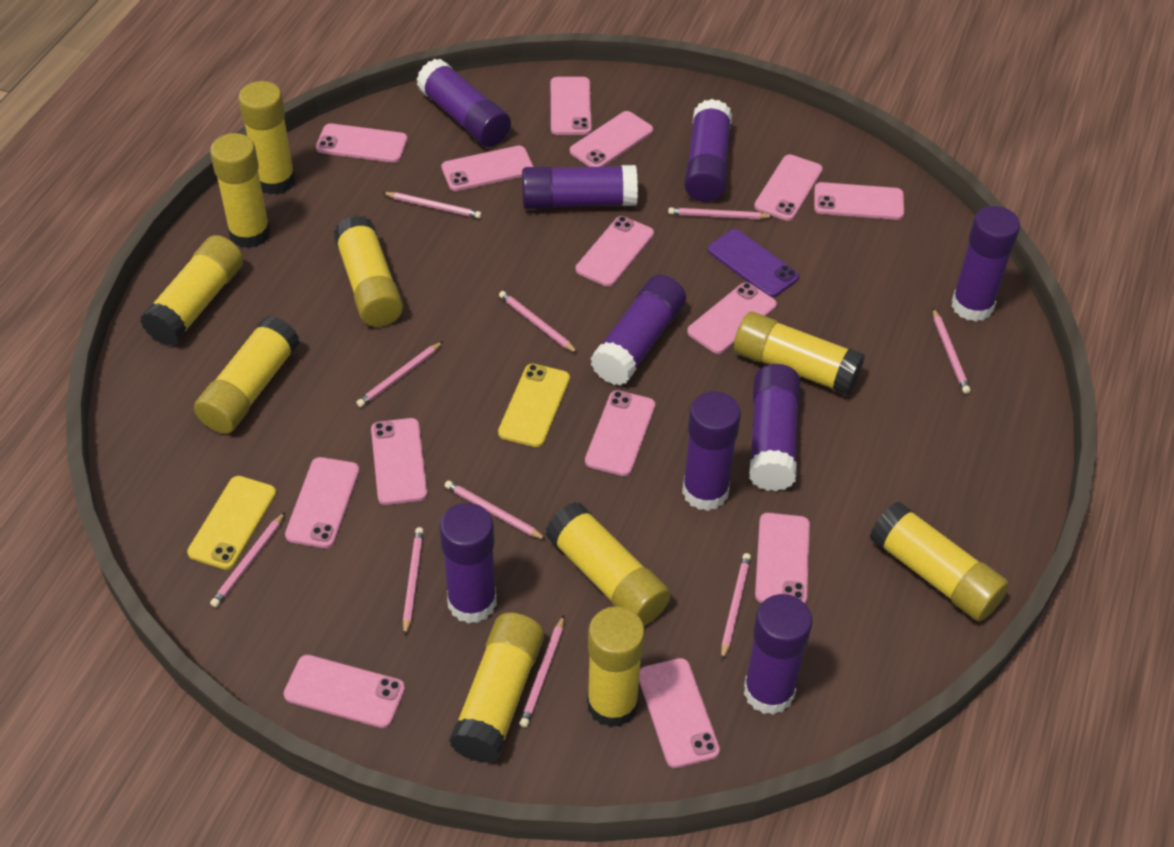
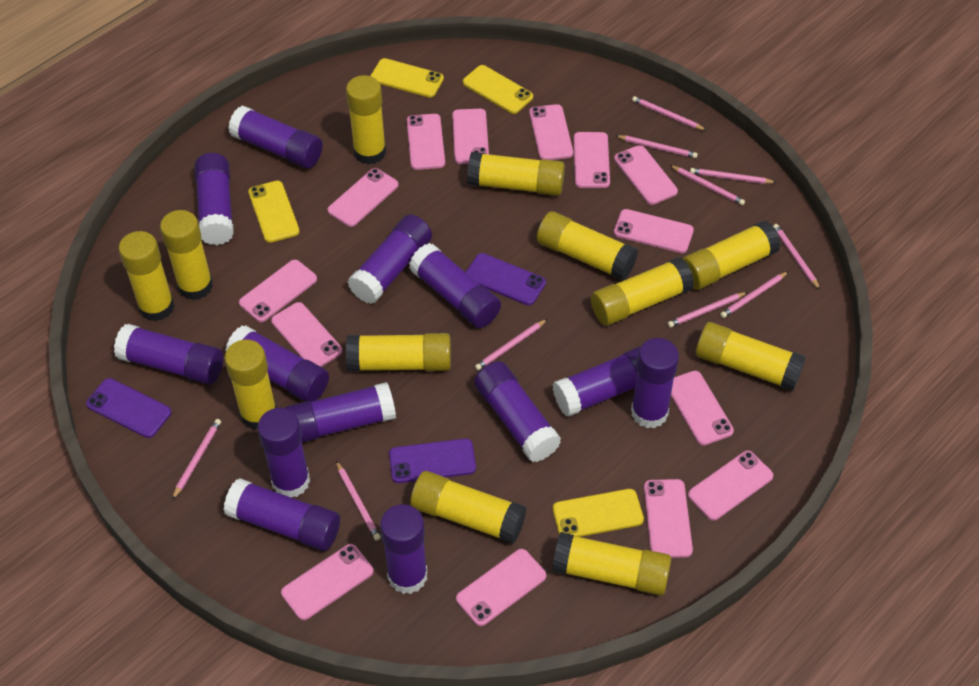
purple glue stick: 9 -> 13
purple phone: 1 -> 3
yellow glue stick: 10 -> 12
yellow phone: 2 -> 4

